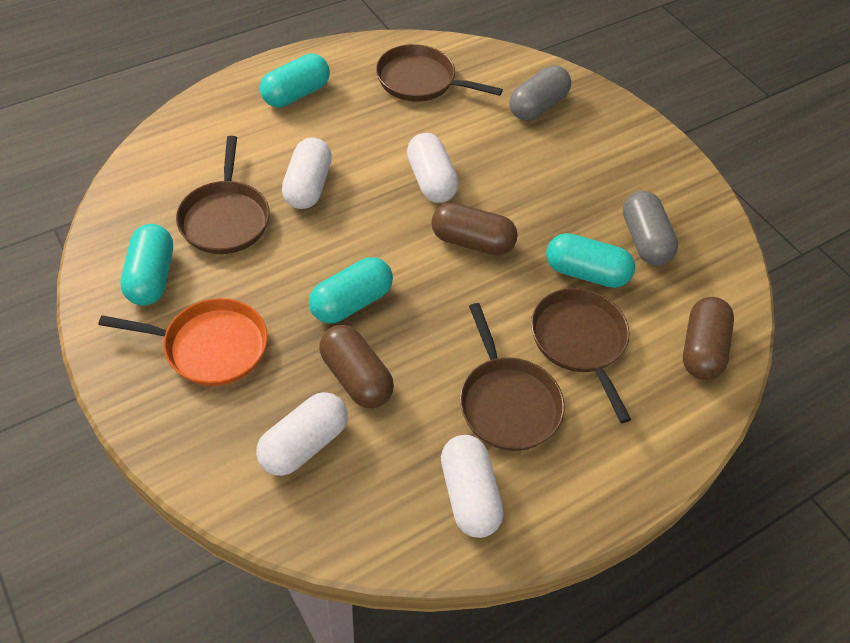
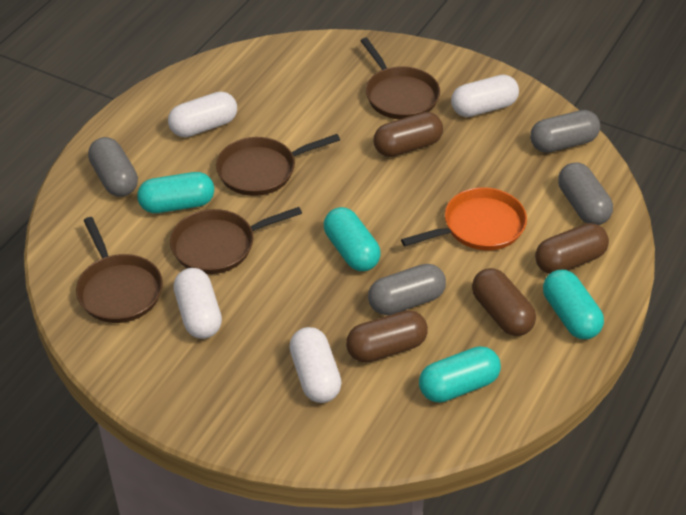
brown capsule: 3 -> 4
grey capsule: 2 -> 4

